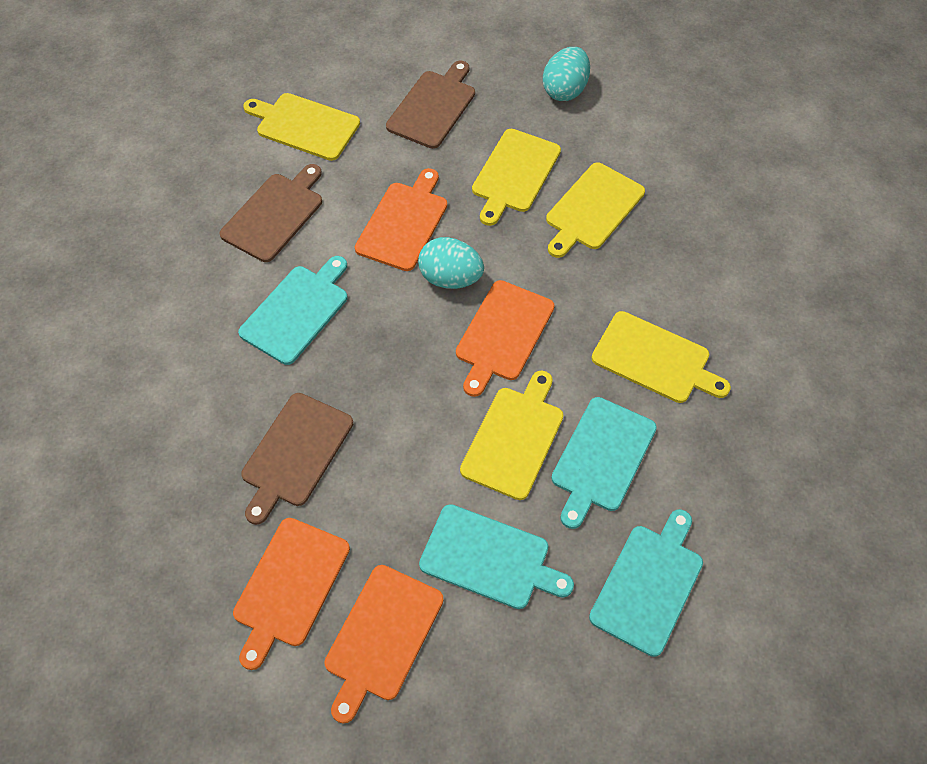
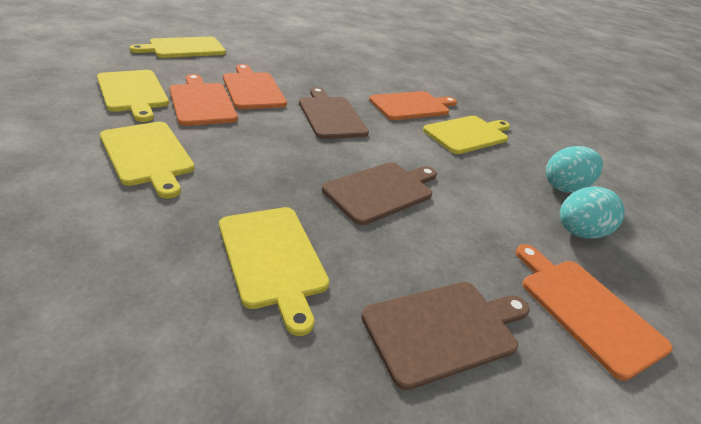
turquoise cutting board: 4 -> 0

